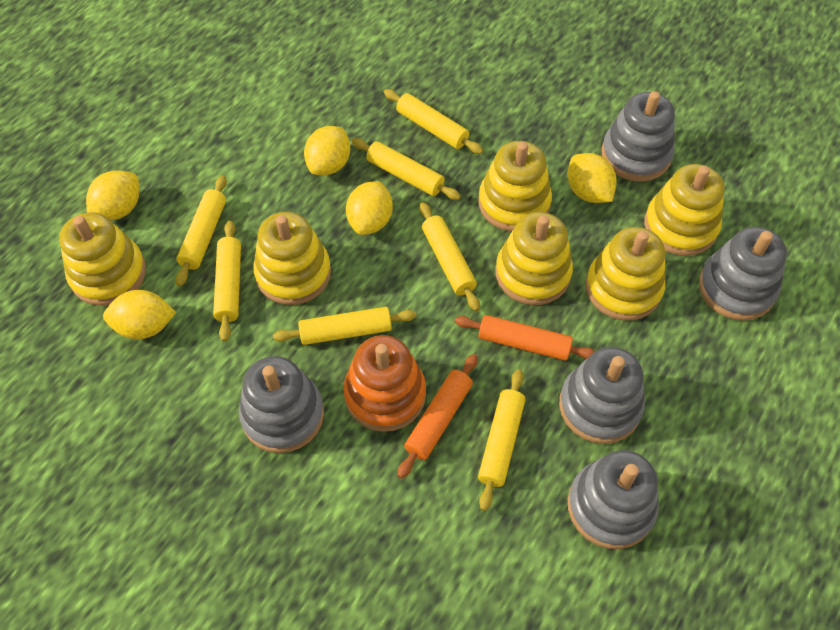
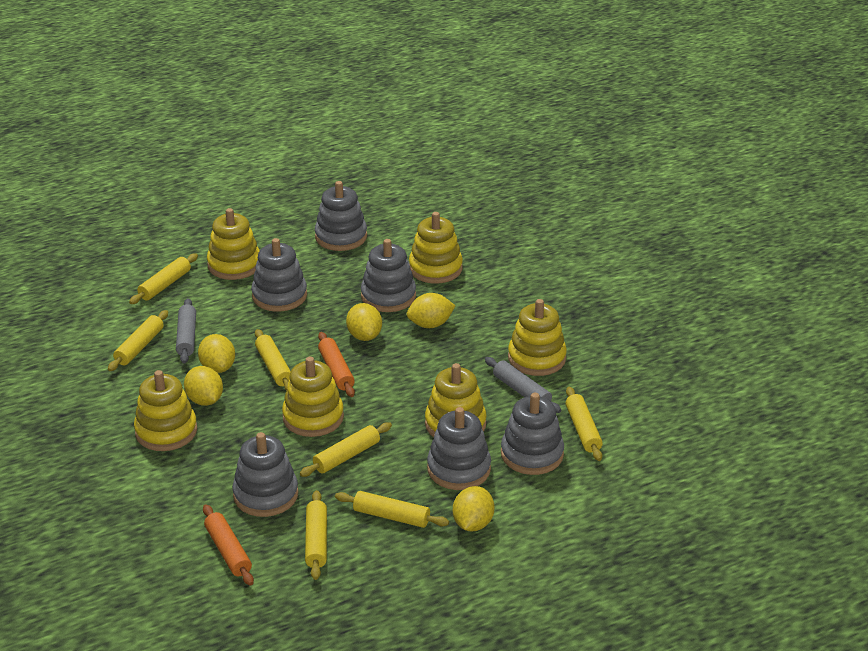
grey rolling pin: 0 -> 2
grey stacking toy: 5 -> 6
orange stacking toy: 1 -> 0

